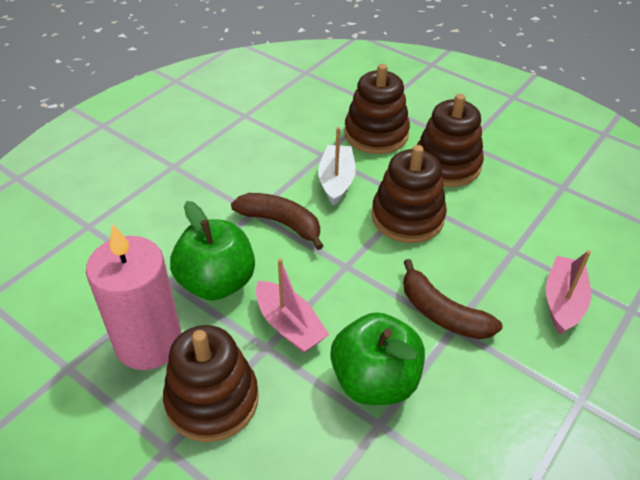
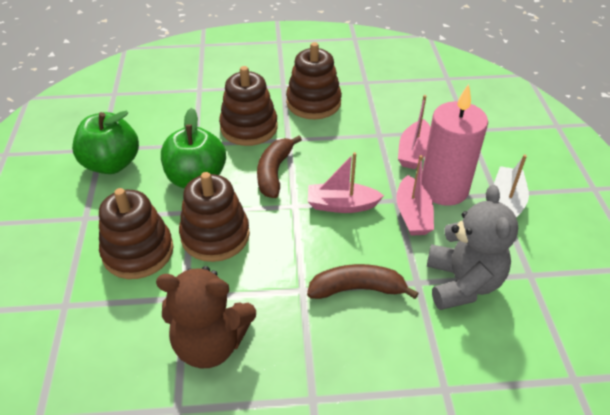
brown teddy bear: 0 -> 1
grey teddy bear: 0 -> 1
pink boat: 2 -> 3

